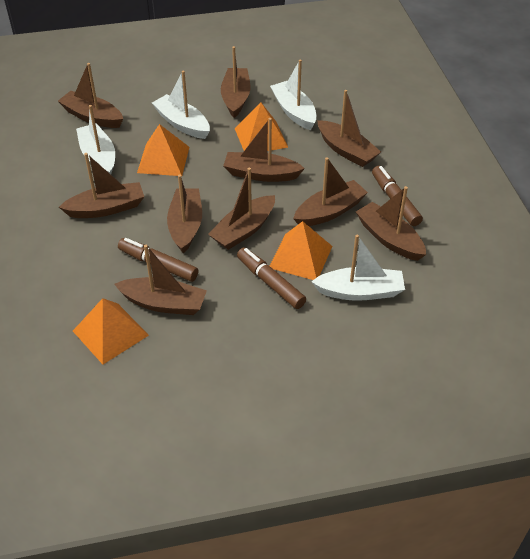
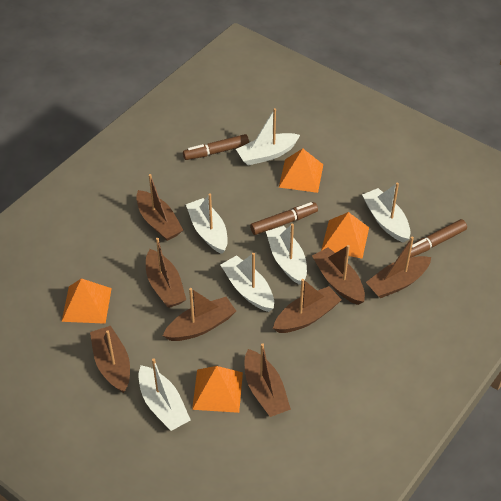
brown boat: 10 -> 8
white boat: 4 -> 6

